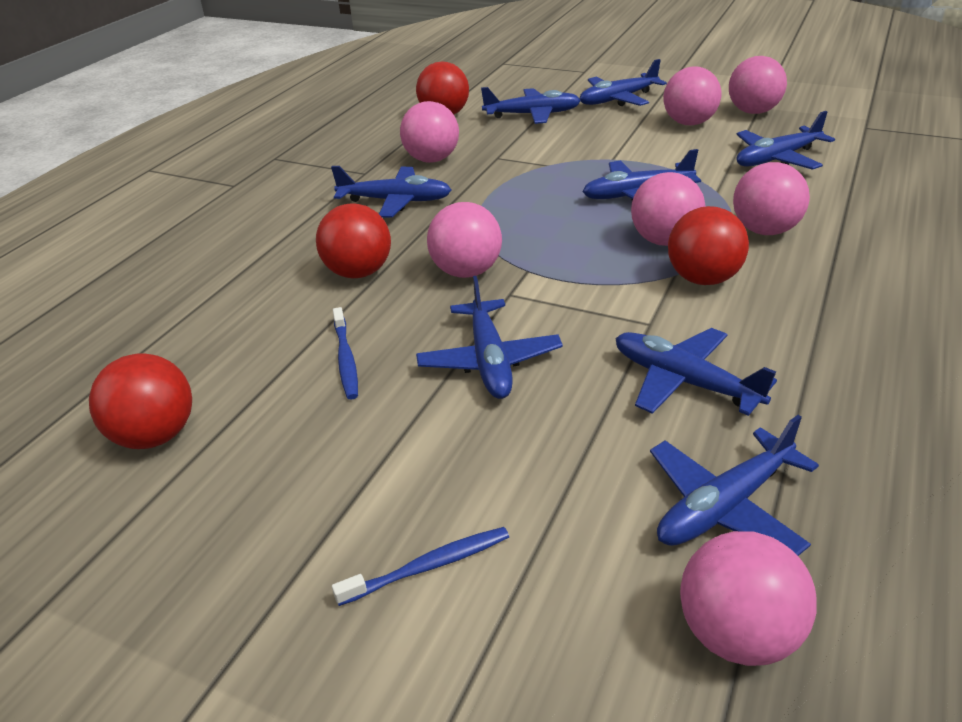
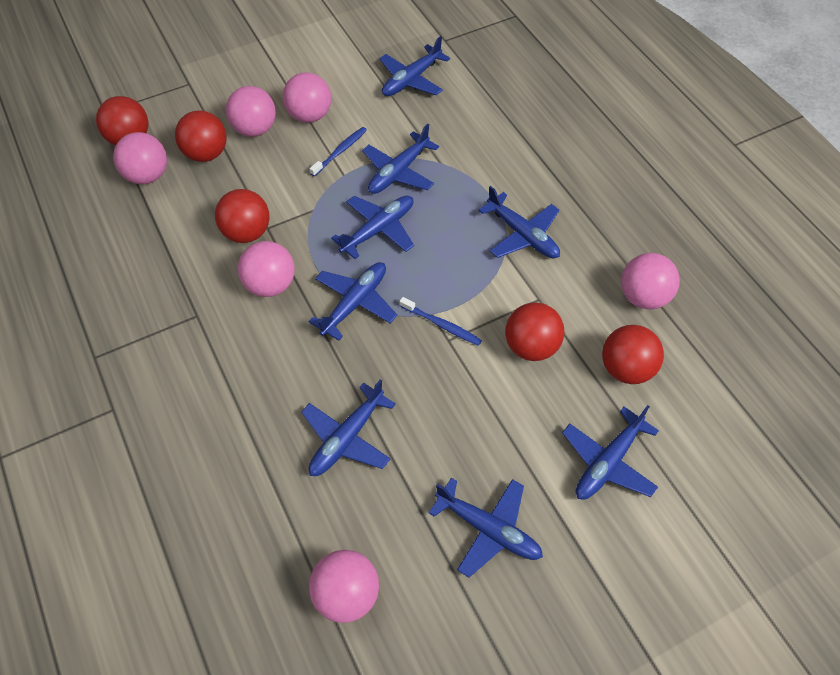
pink ball: 7 -> 6
red ball: 4 -> 5

